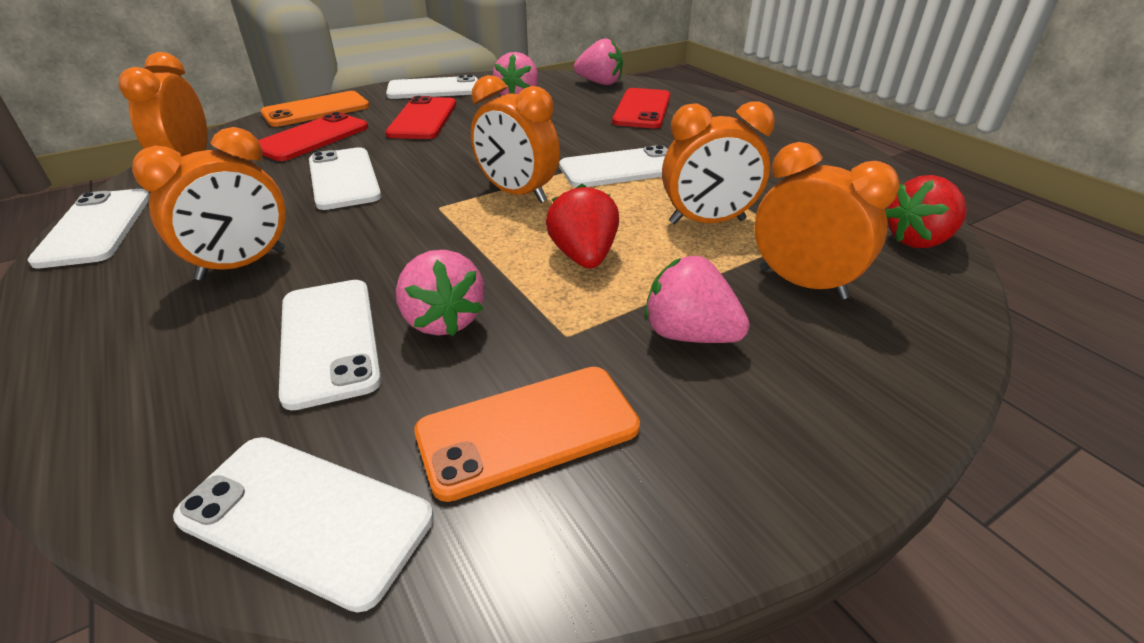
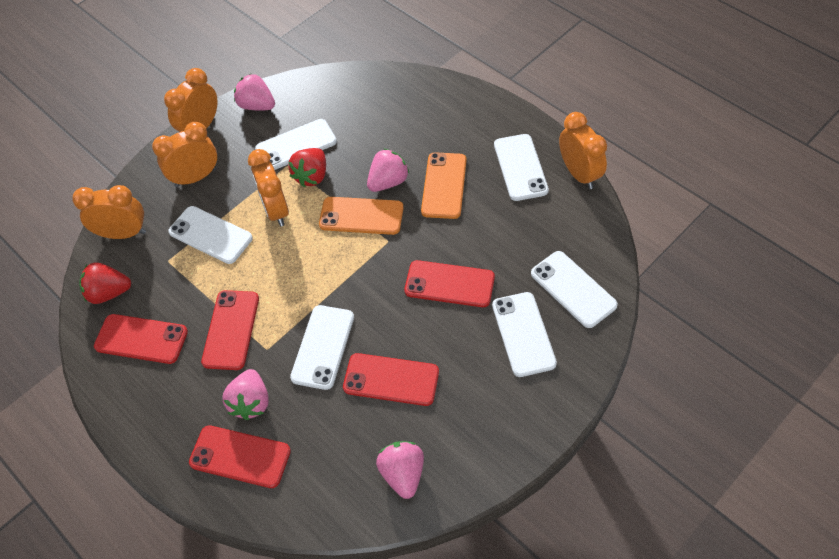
red phone: 3 -> 5

